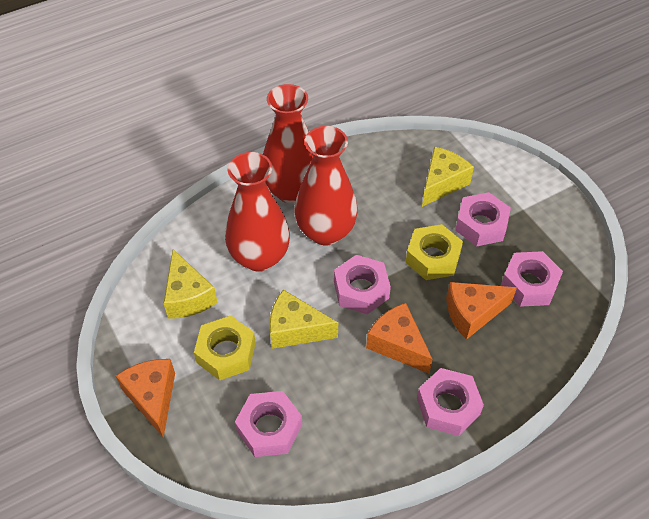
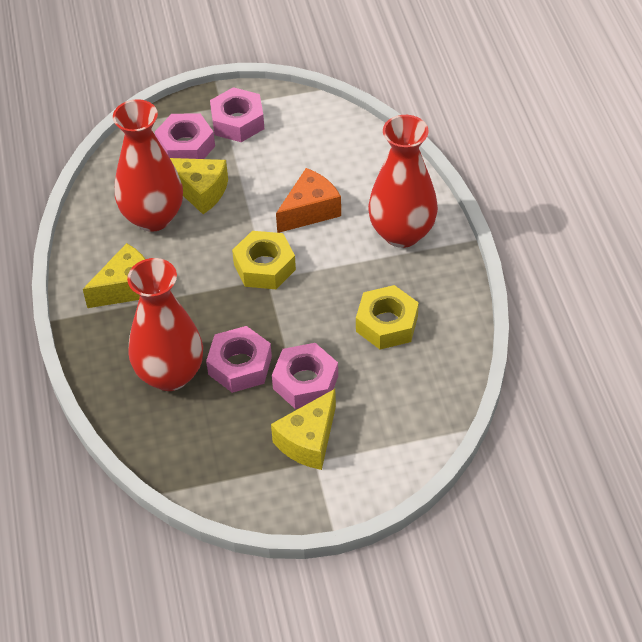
orange cheese: 3 -> 1
pink nut: 5 -> 4

